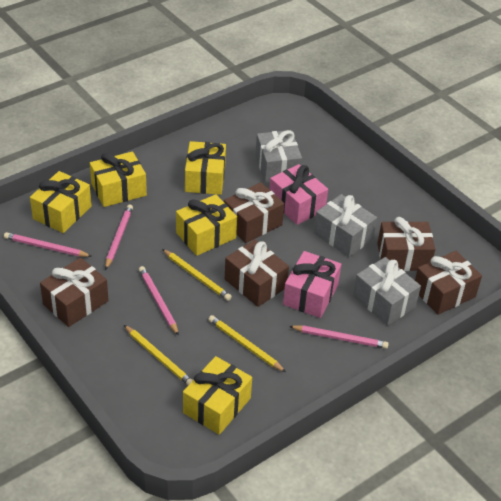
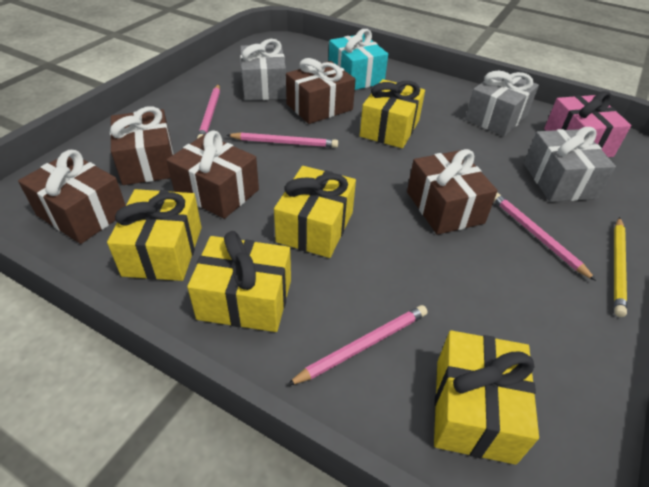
pink gift: 2 -> 1
turquoise gift: 0 -> 1
yellow pencil: 3 -> 1

